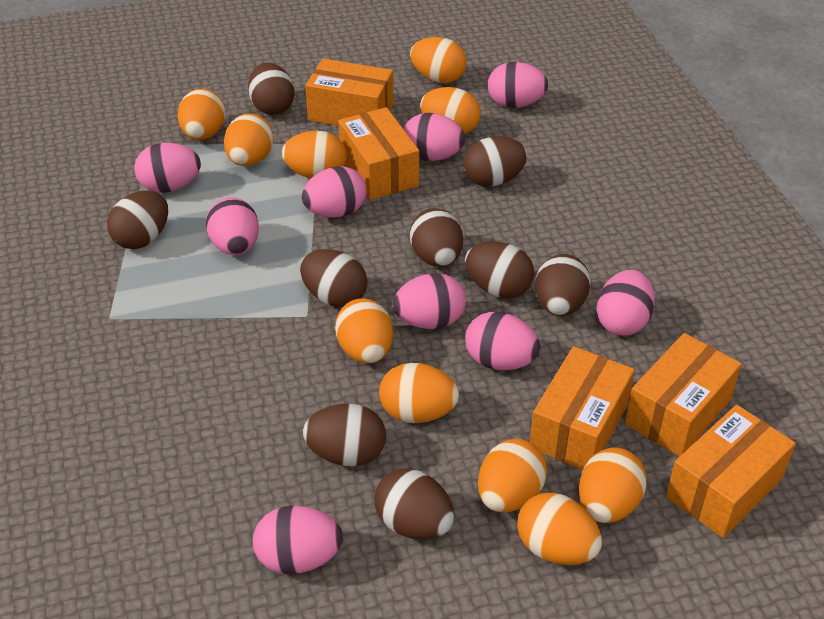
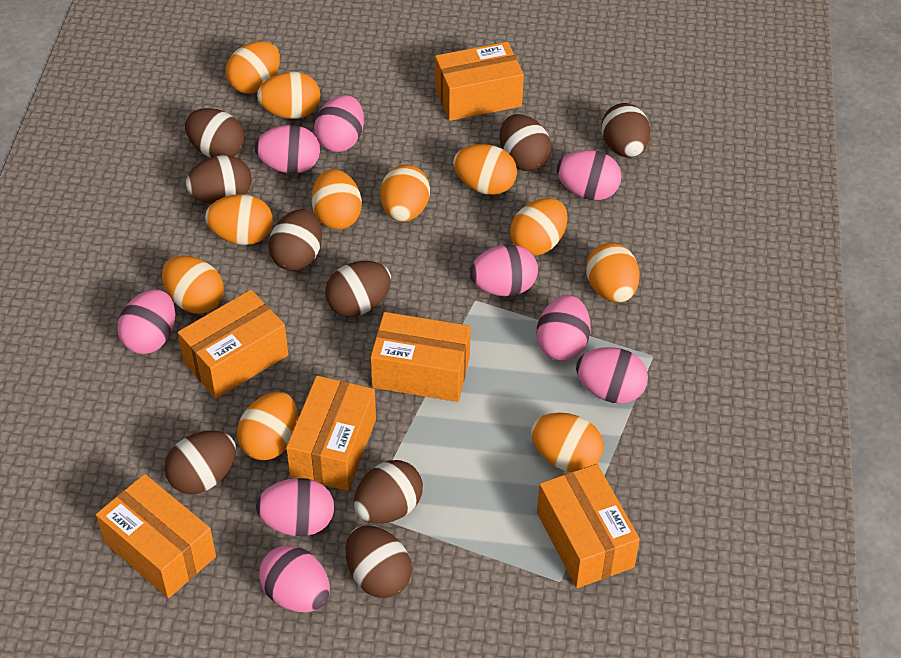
orange box: 5 -> 6
orange egg: 10 -> 11

